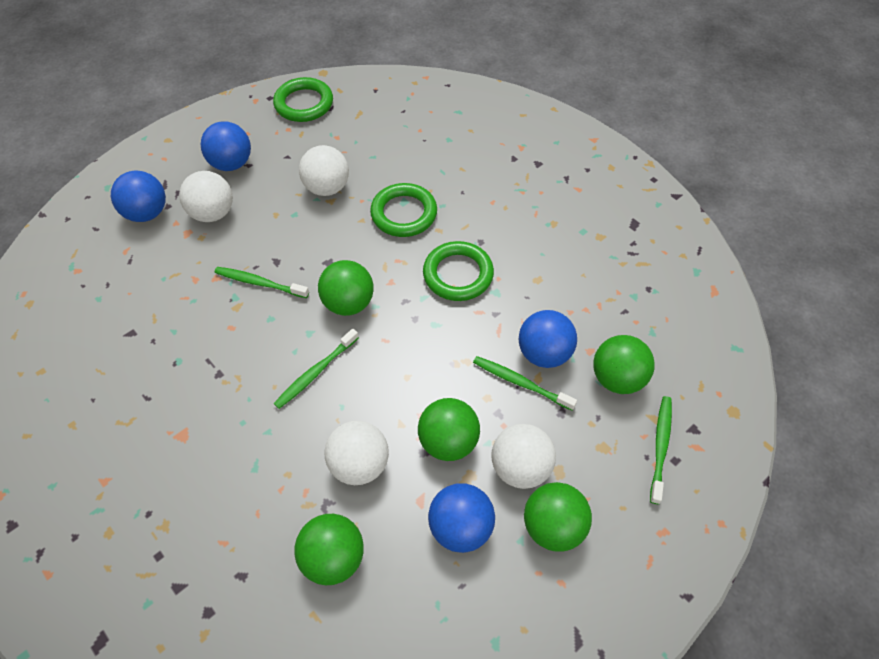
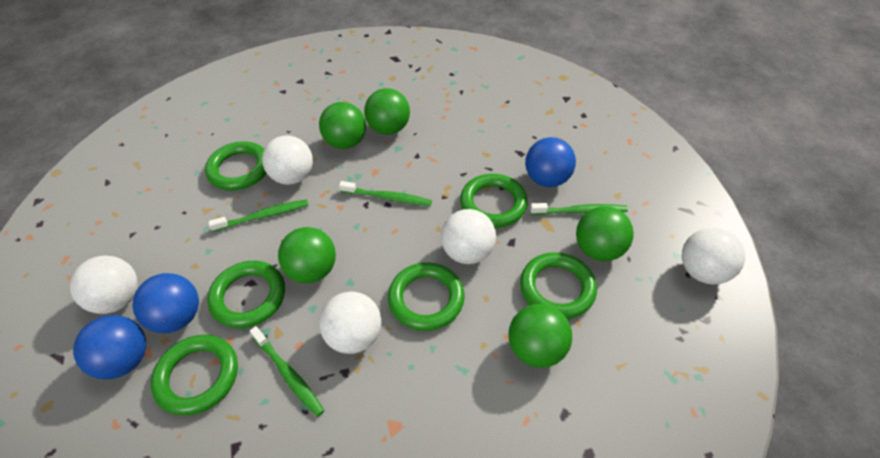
blue ball: 4 -> 3
green ring: 3 -> 6
white ball: 4 -> 5

